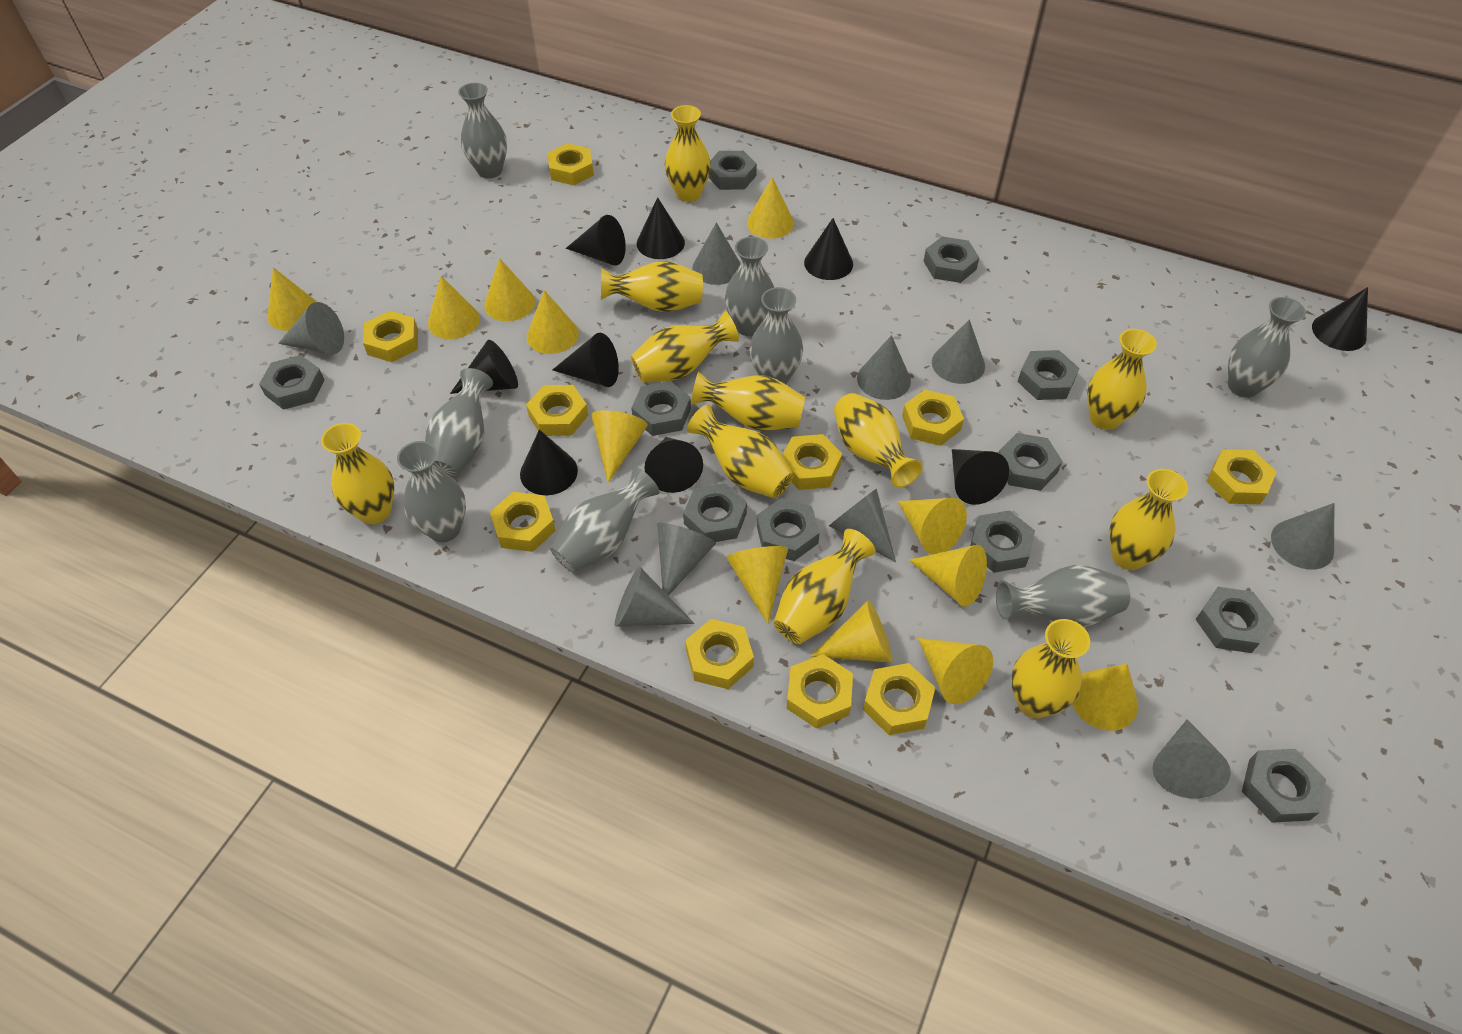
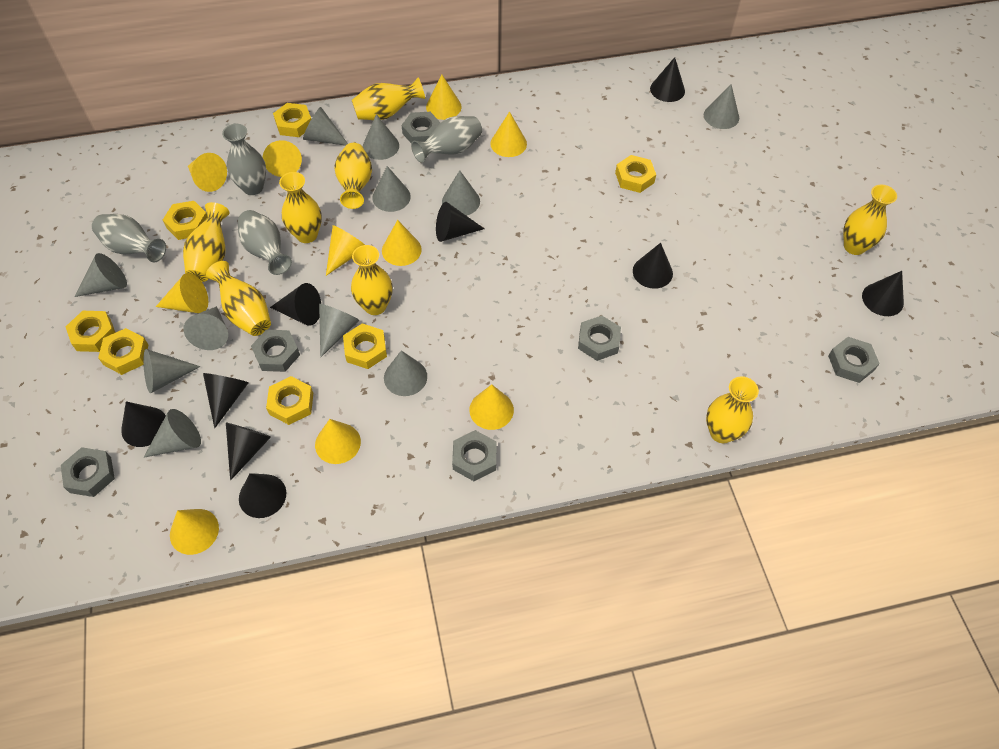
grey cone: 9 -> 11
grey nut: 11 -> 6
grey vase: 8 -> 4
yellow cone: 12 -> 10
yellow nut: 10 -> 7
yellow vase: 11 -> 8

